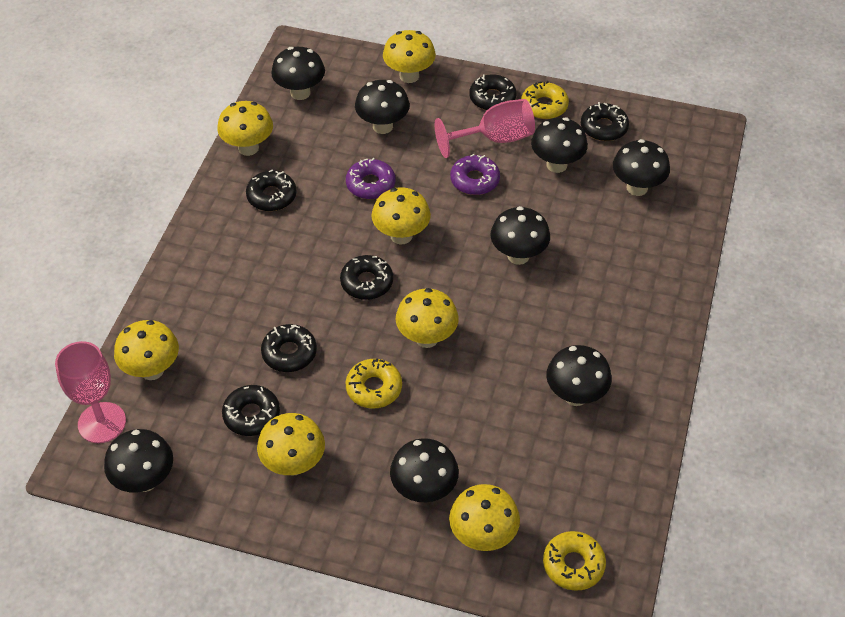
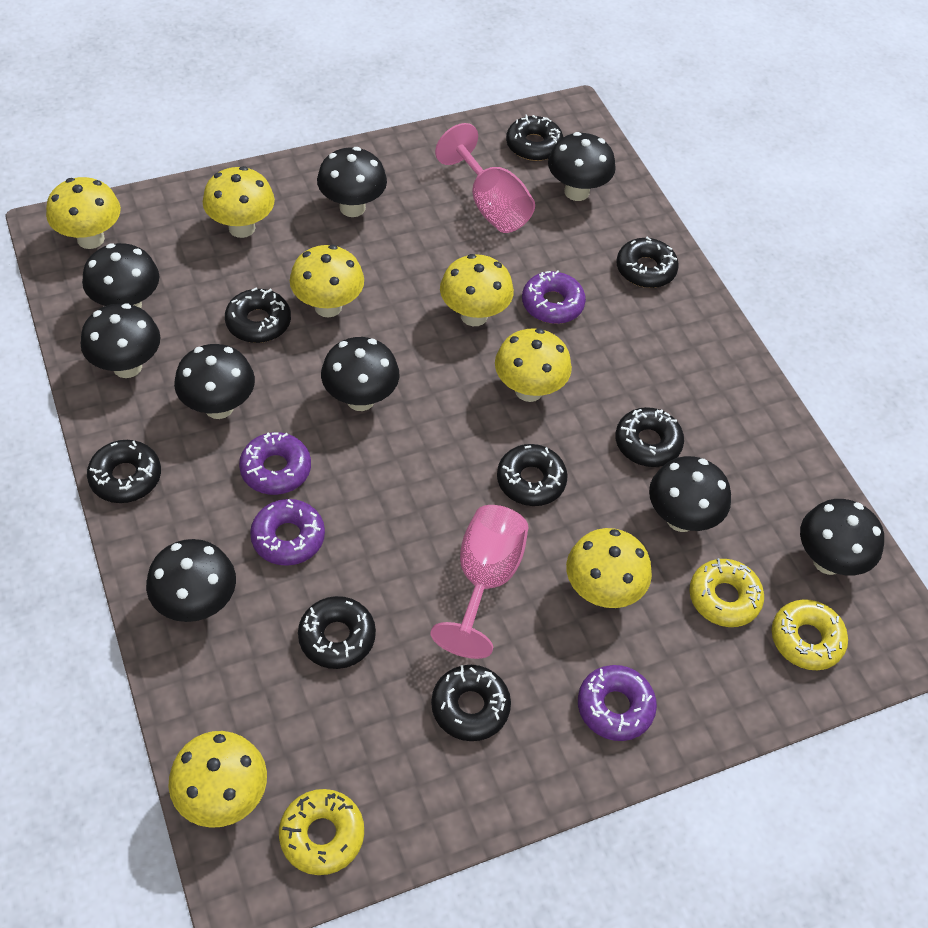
black donut: 6 -> 8
black mushroom: 8 -> 9
purple donut: 2 -> 4

